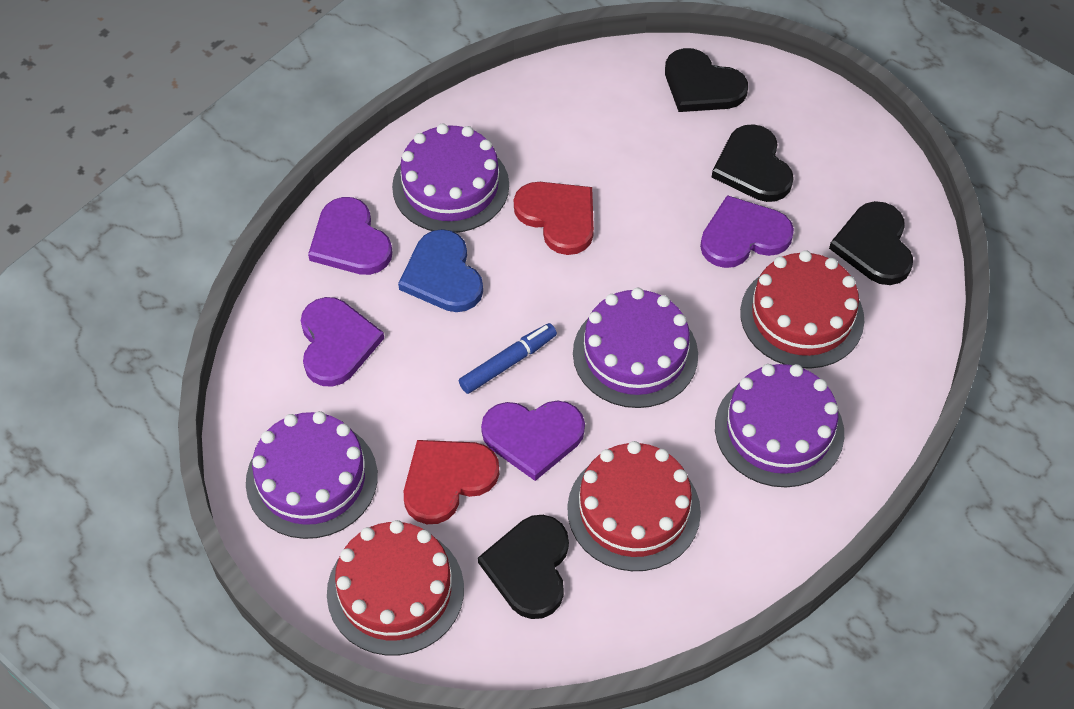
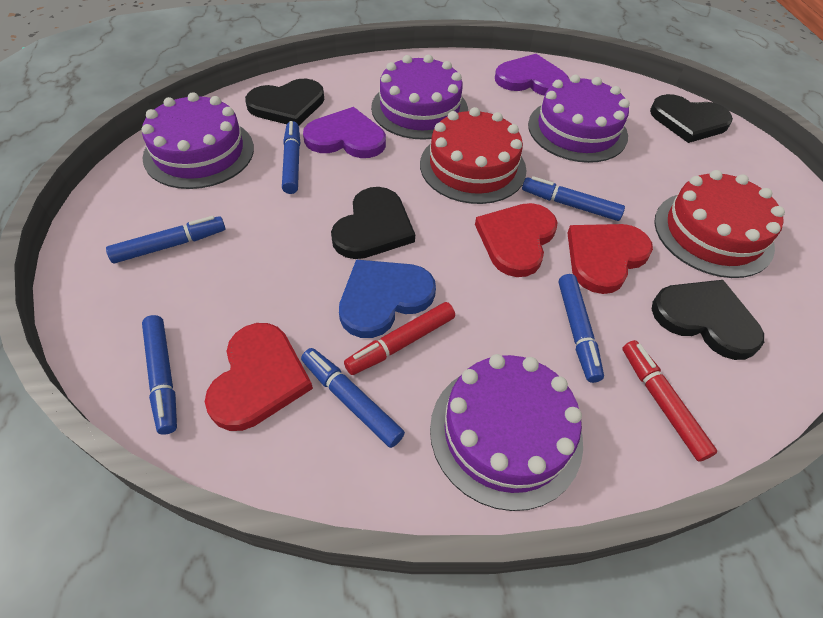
blue marker: 1 -> 6
purple heart: 4 -> 2
red cake: 3 -> 2
red heart: 2 -> 3
red marker: 0 -> 2

